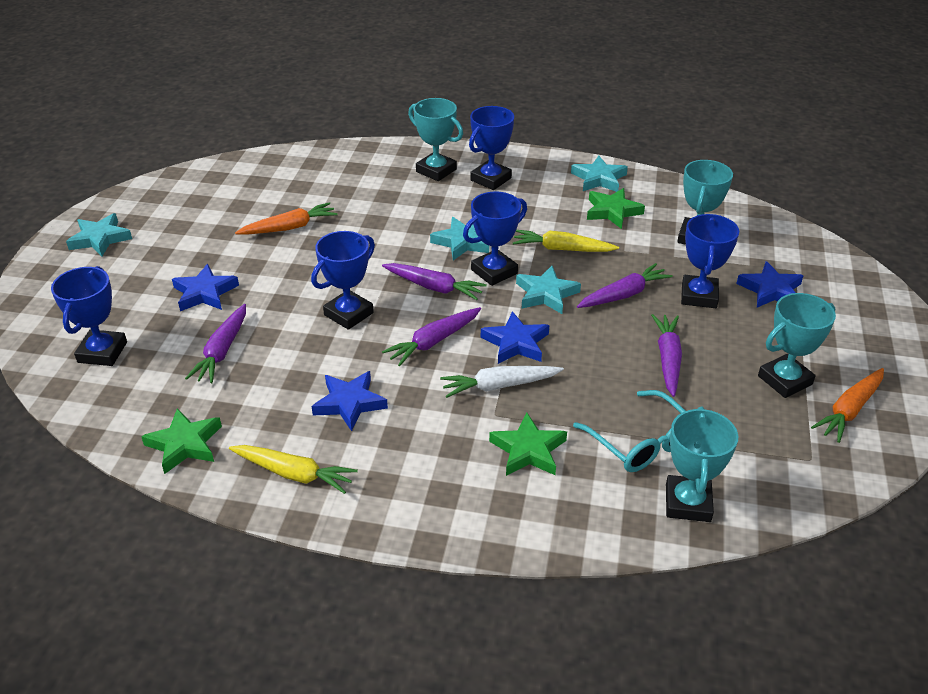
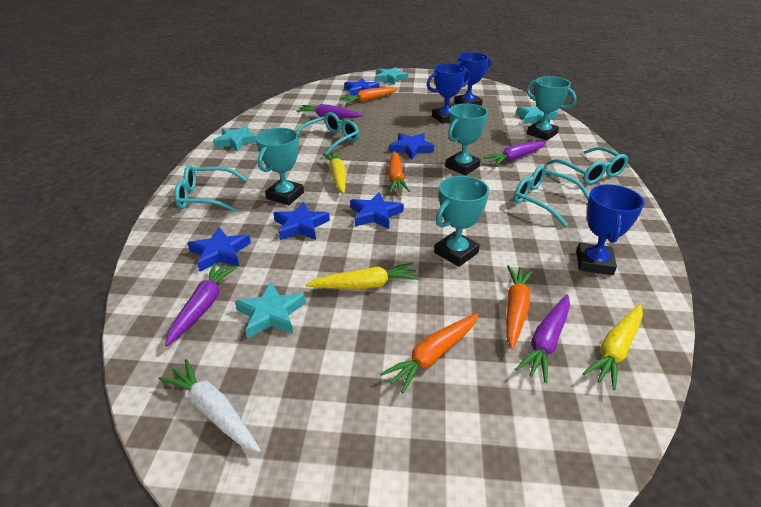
blue star: 4 -> 5
blue trophy: 5 -> 3
green star: 3 -> 0
orange carrot: 2 -> 4
purple carrot: 5 -> 4
turquoise glasses: 1 -> 4
yellow carrot: 2 -> 3

